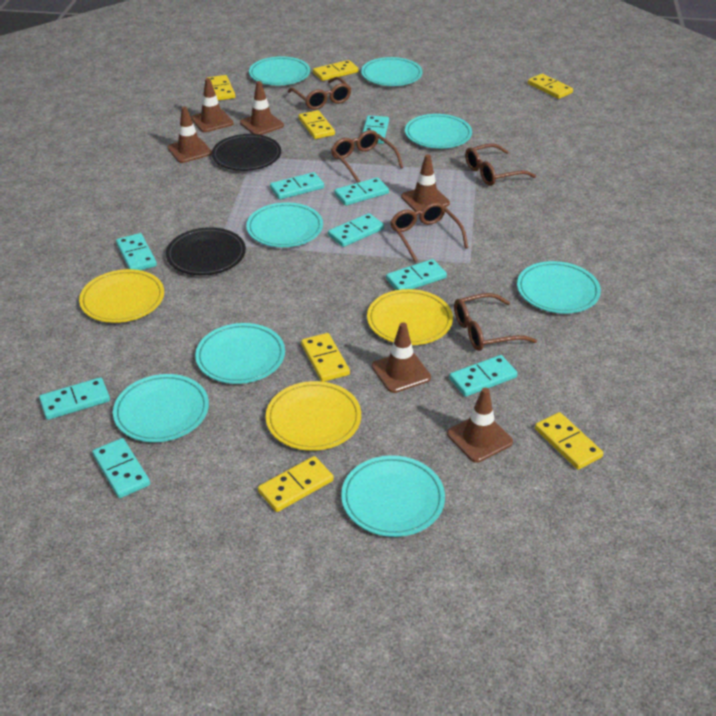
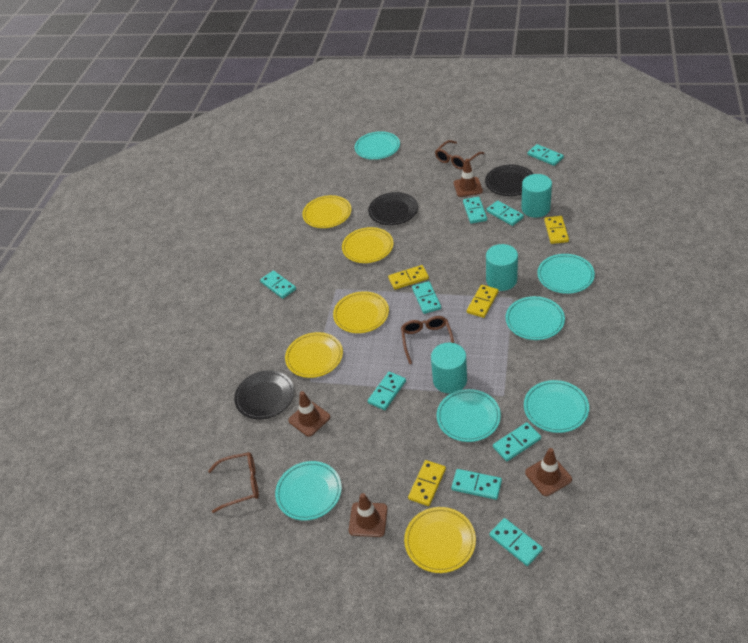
black plate: 2 -> 3
brown glasses: 5 -> 3
brown traffic cone: 6 -> 4
turquoise cylinder: 0 -> 3
turquoise plate: 8 -> 6
yellow domino: 7 -> 4
yellow plate: 3 -> 5

